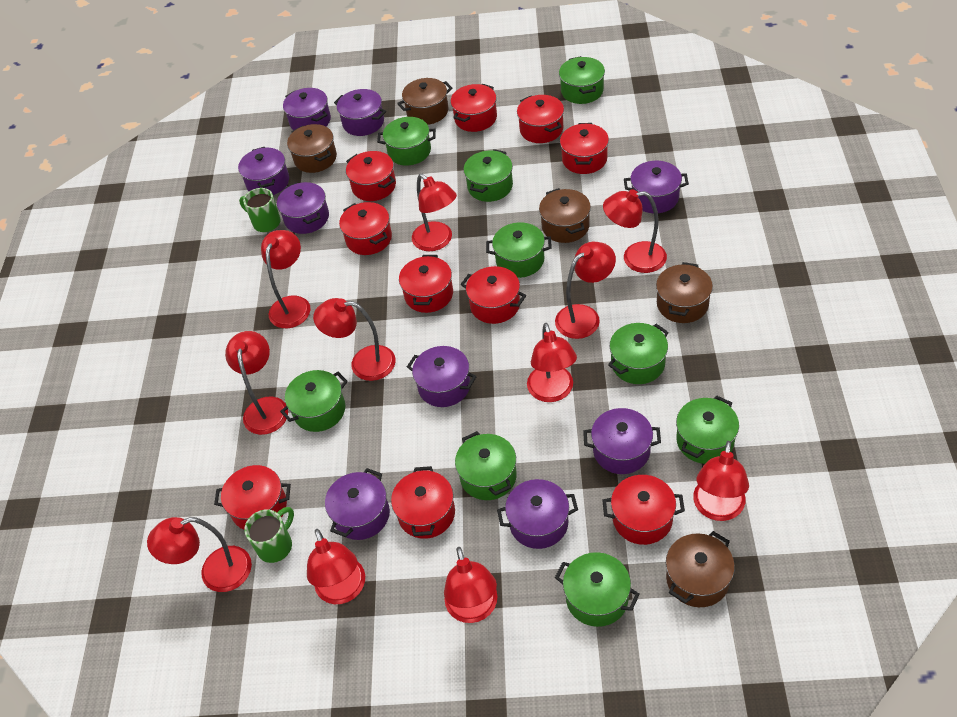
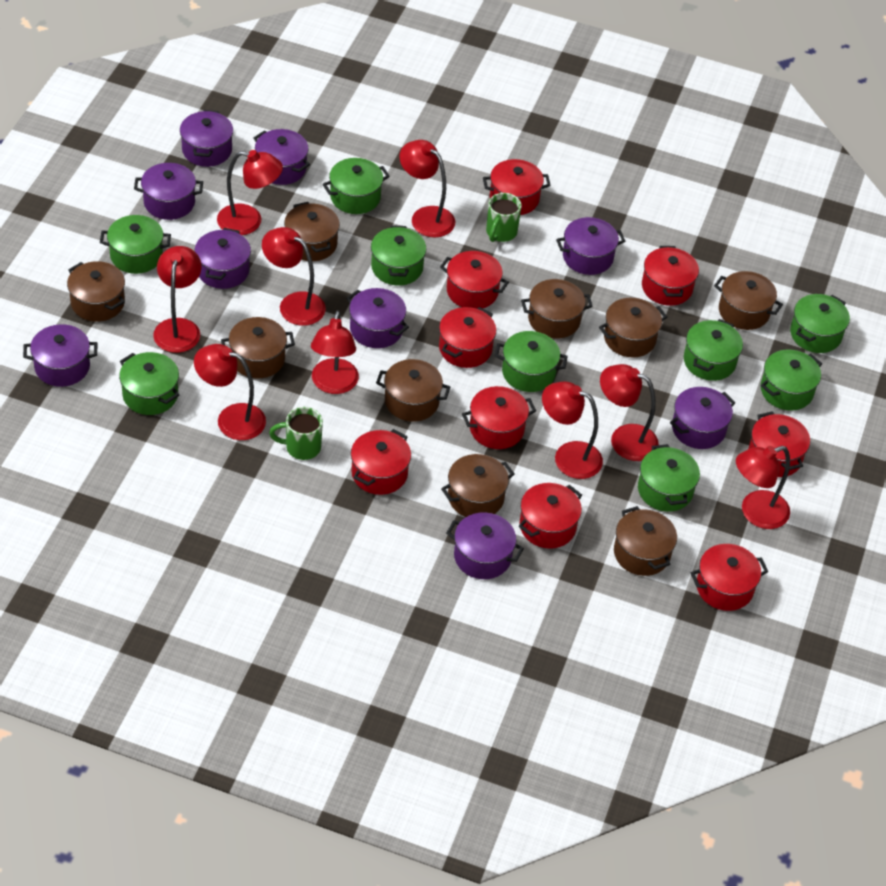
brown pot: 5 -> 9
red lamp: 11 -> 9
red pot: 10 -> 9

